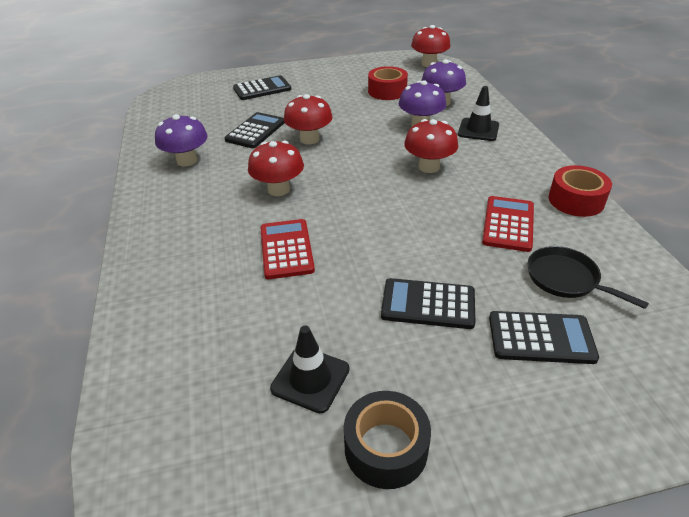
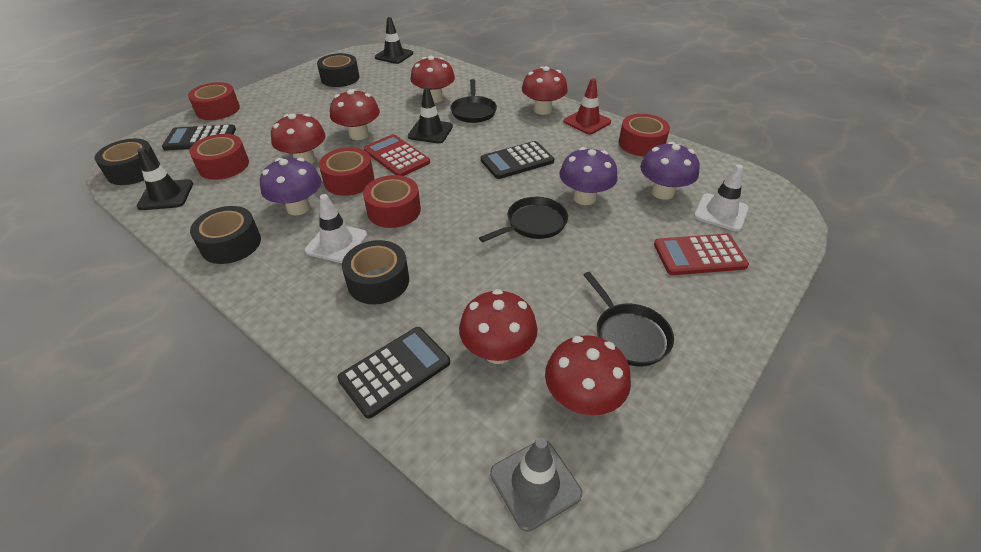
black calculator: 4 -> 3
black pan: 1 -> 3
black tape: 1 -> 4
black traffic cone: 2 -> 3
grey traffic cone: 0 -> 1
red mushroom: 4 -> 6
red tape: 2 -> 5
red traffic cone: 0 -> 1
white traffic cone: 0 -> 2

